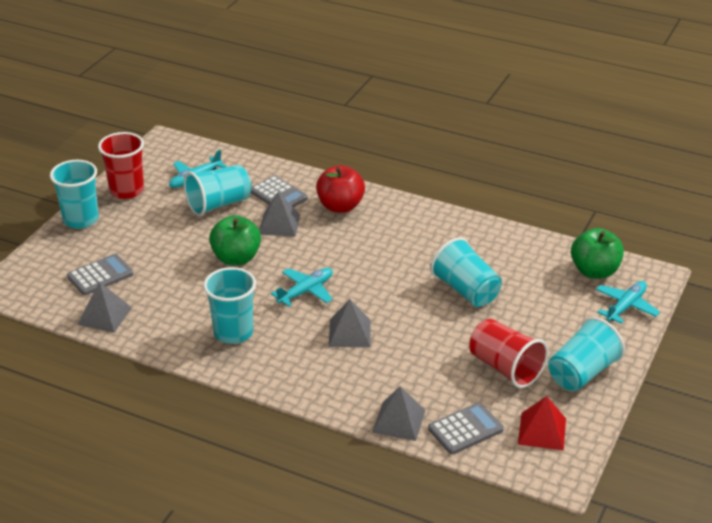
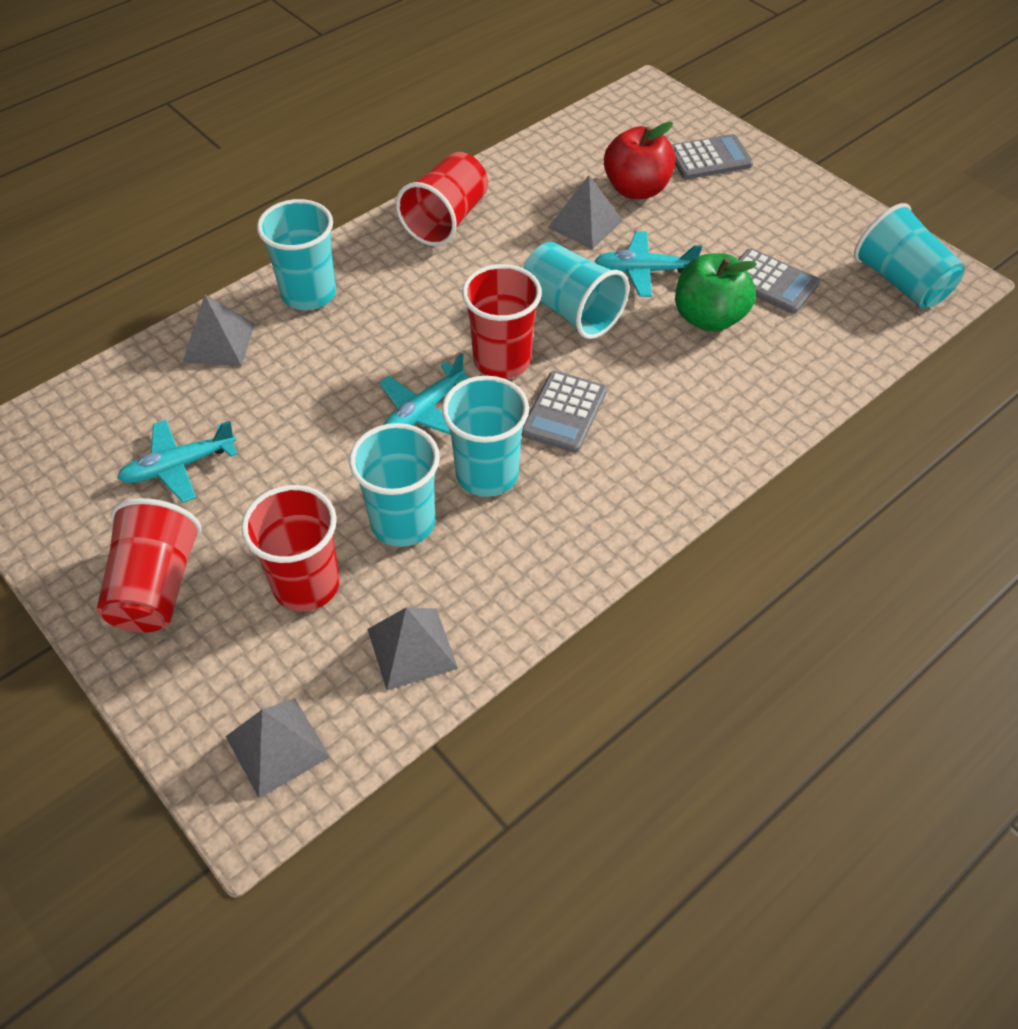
green apple: 2 -> 1
red cup: 2 -> 4
red pyramid: 1 -> 0

